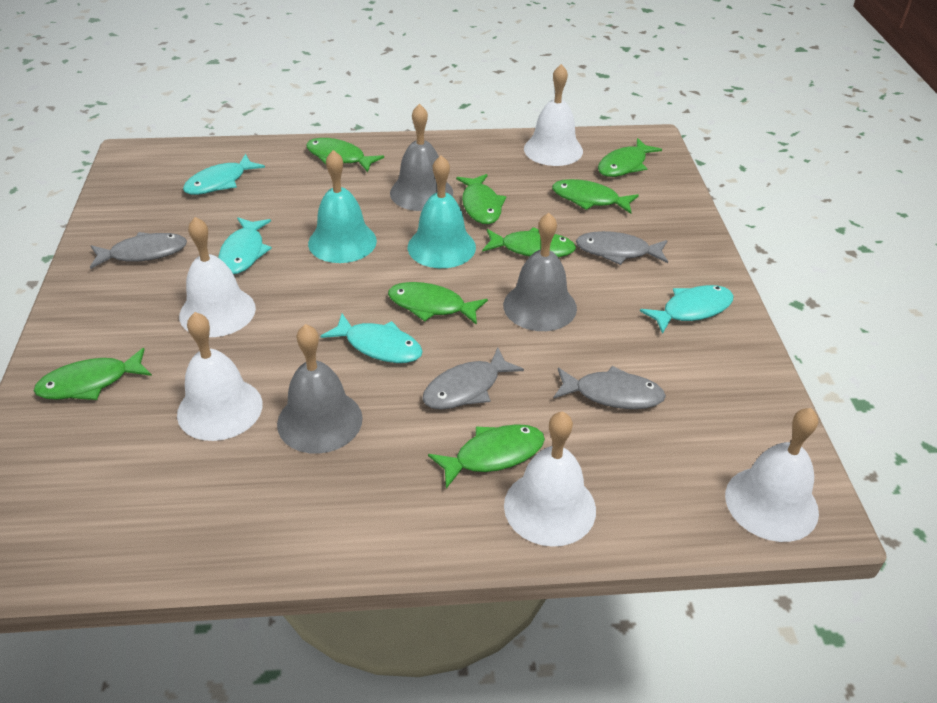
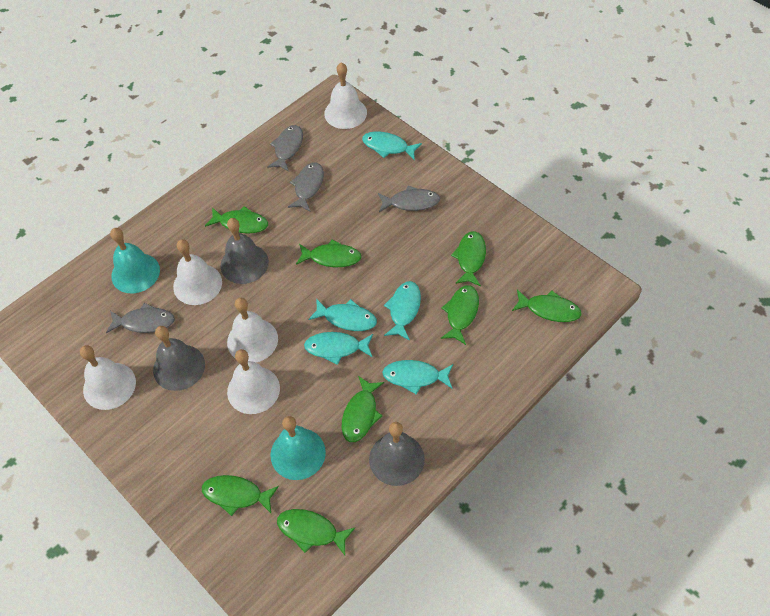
turquoise fish: 4 -> 5

